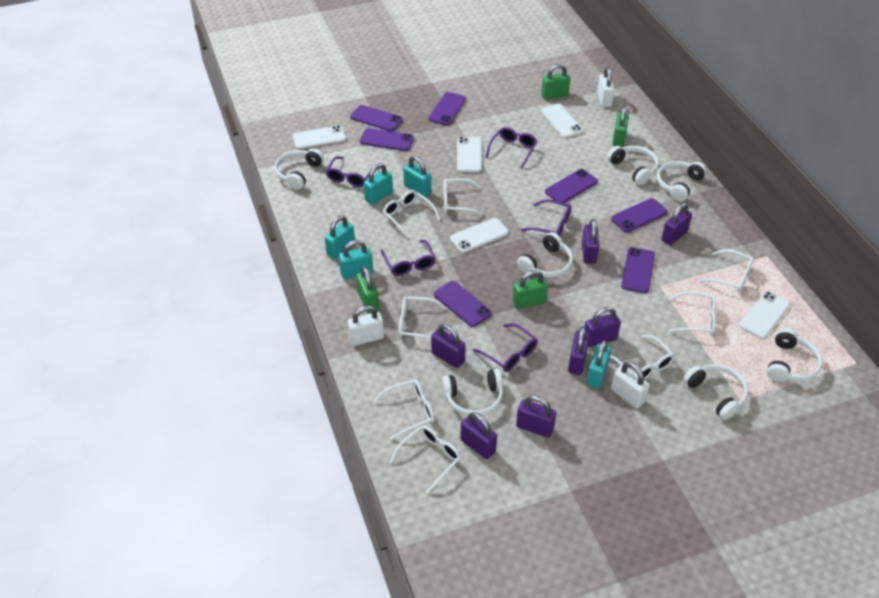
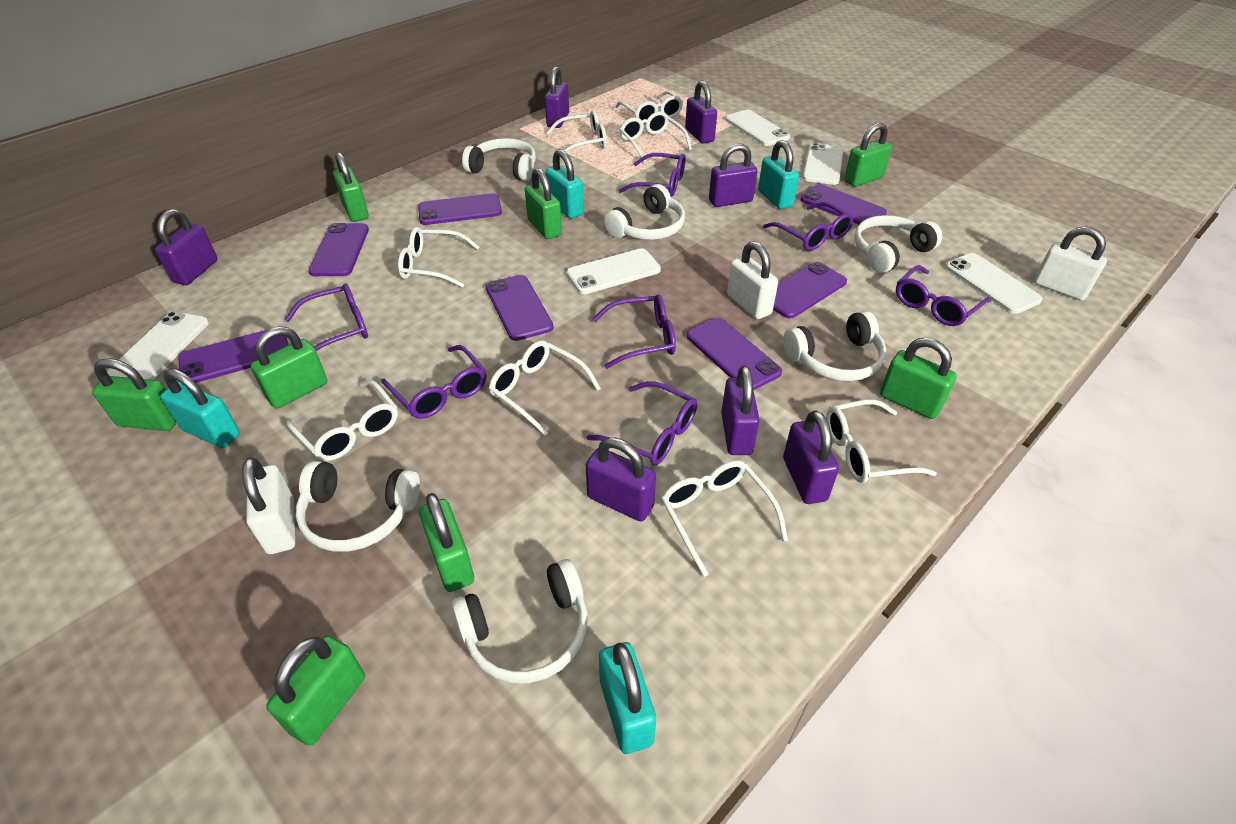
green padlock: 4 -> 8
purple glasses: 5 -> 7
turquoise padlock: 5 -> 4
white headphones: 7 -> 6

